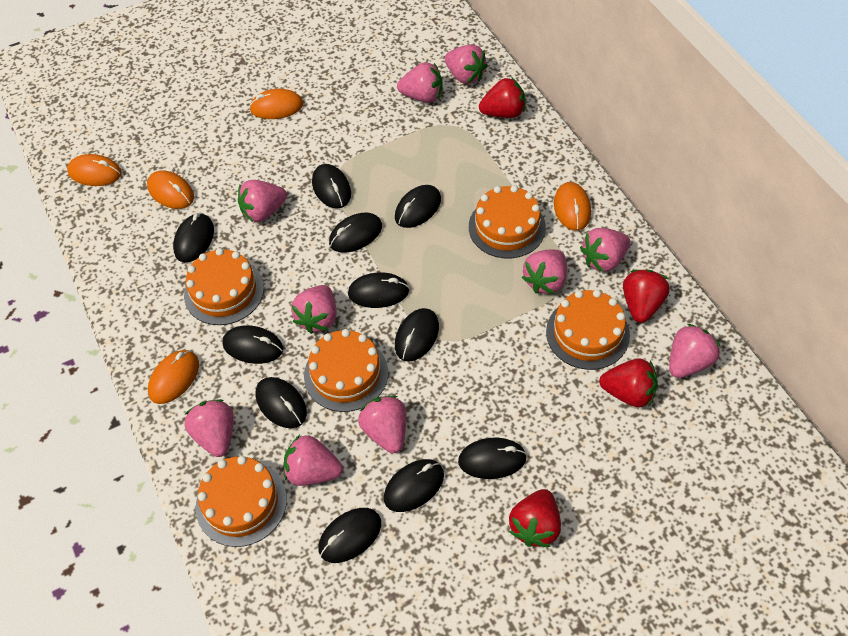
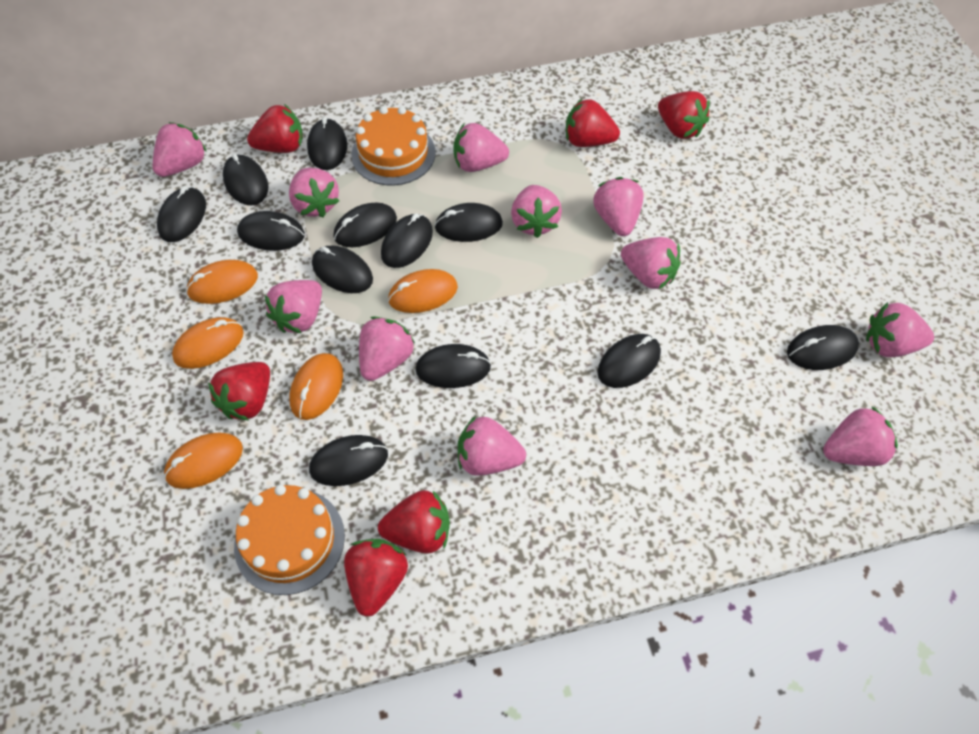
black mouse: 11 -> 12
orange cake: 5 -> 2
pink strawberry: 10 -> 11
red strawberry: 4 -> 6

